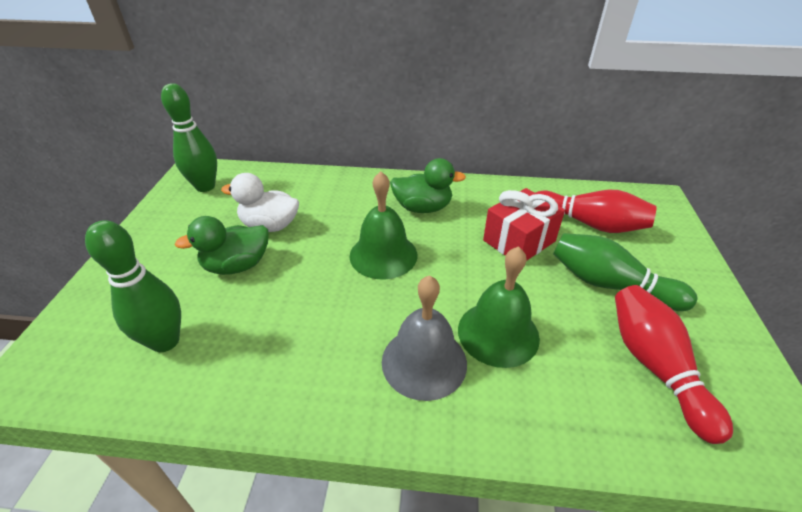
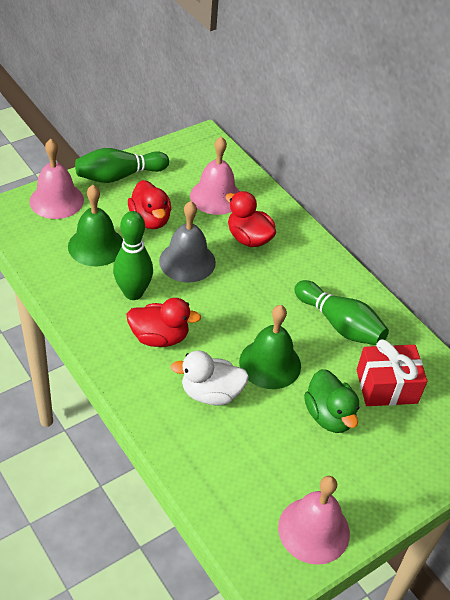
green duck: 2 -> 1
pink bell: 0 -> 3
red bowling pin: 2 -> 0
red duck: 0 -> 3

